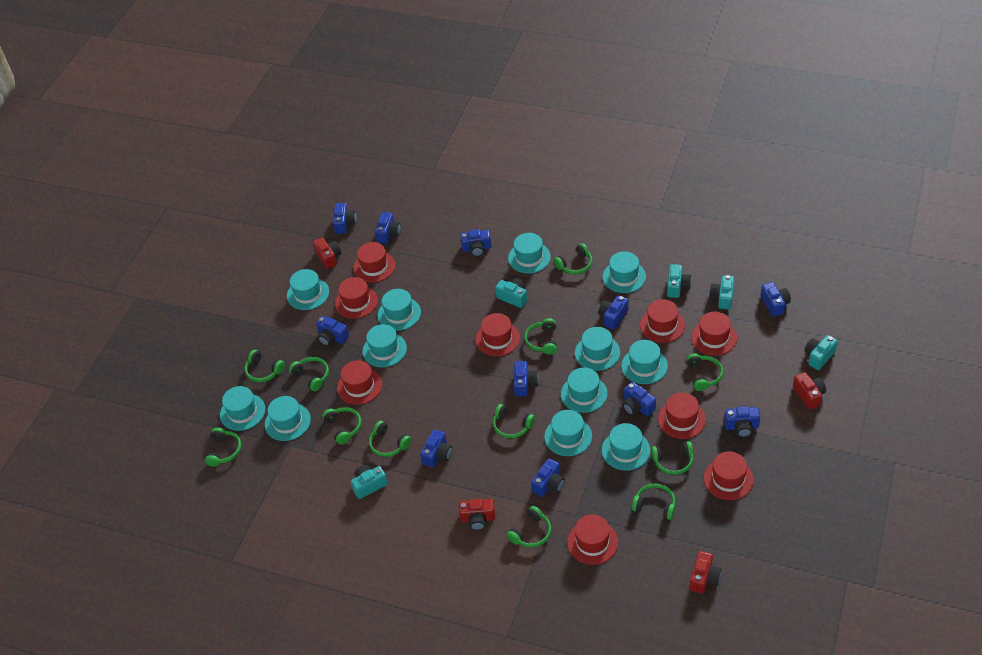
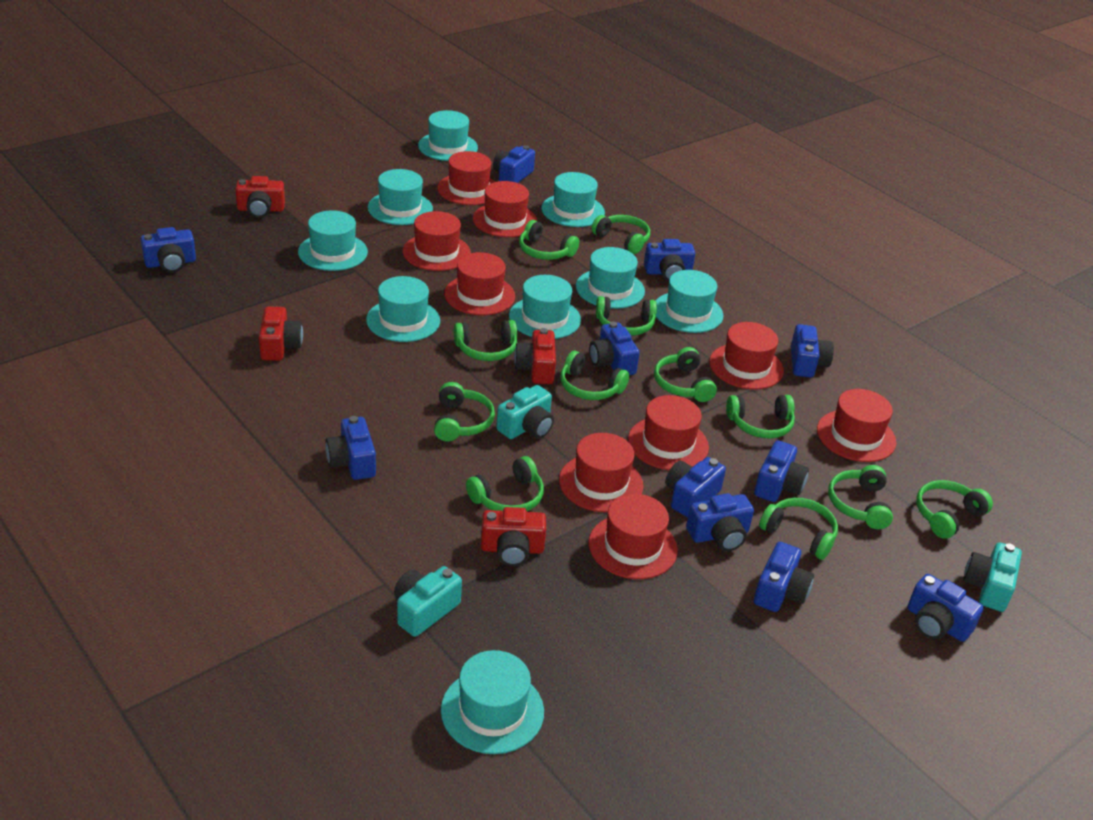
turquoise camera: 5 -> 3
turquoise hat: 12 -> 9

